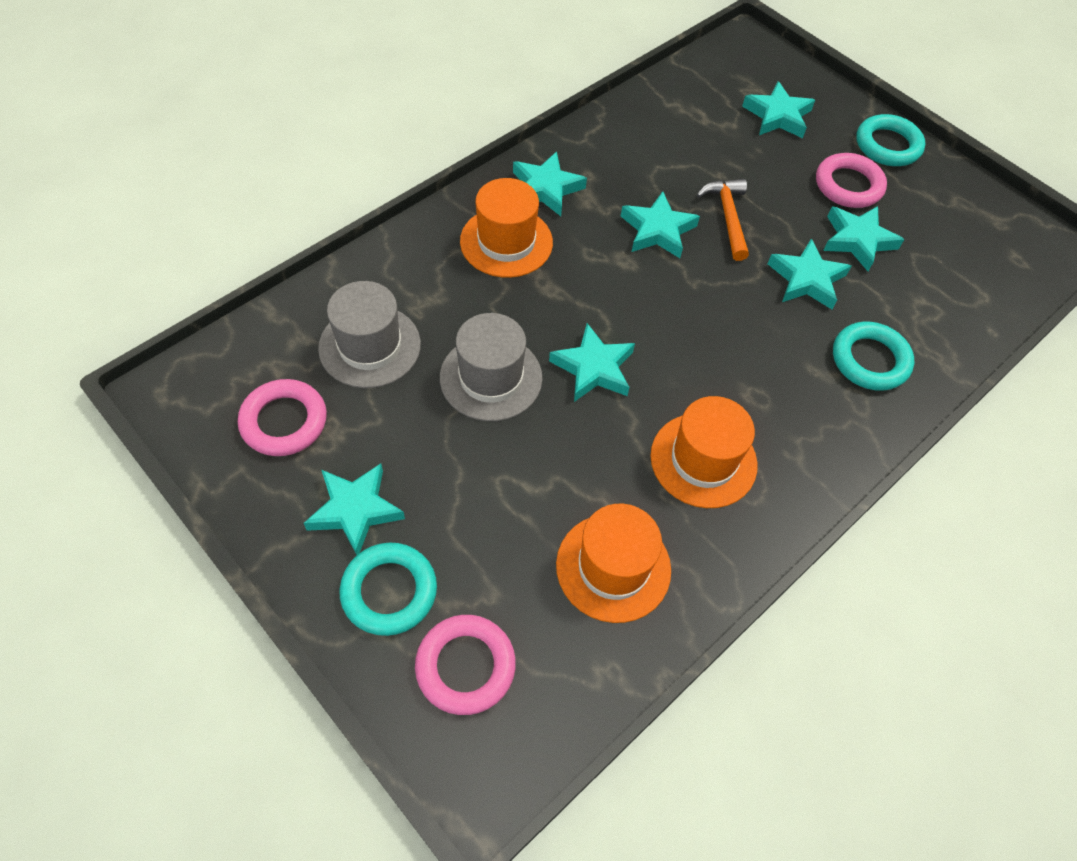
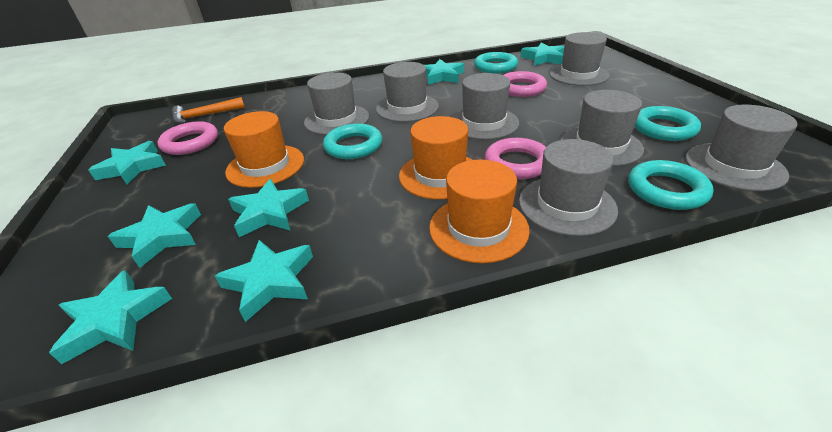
grey hat: 2 -> 7
turquoise ring: 3 -> 4

